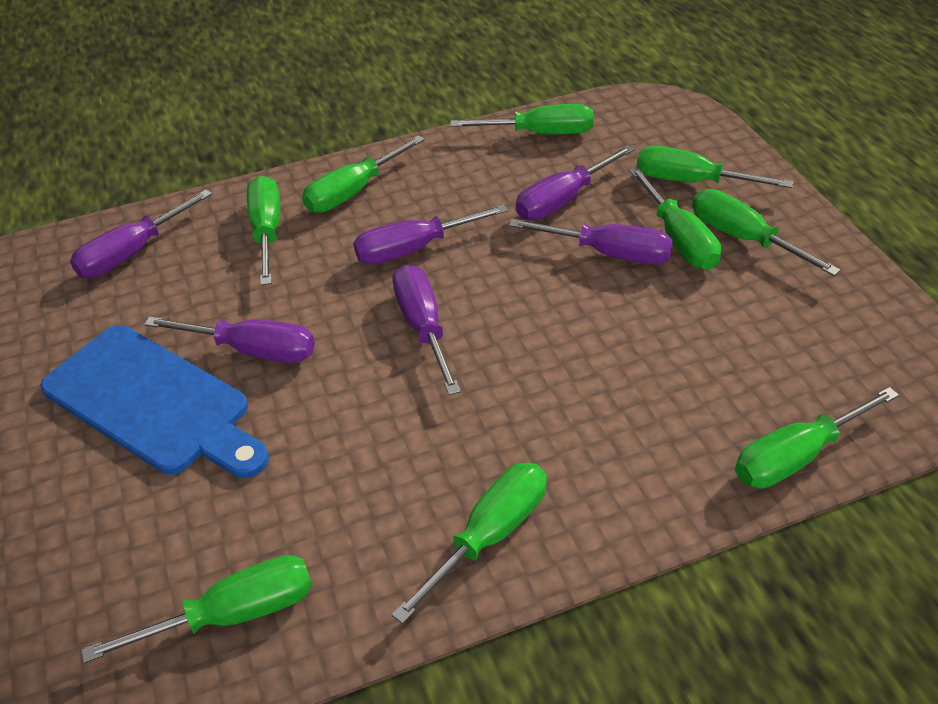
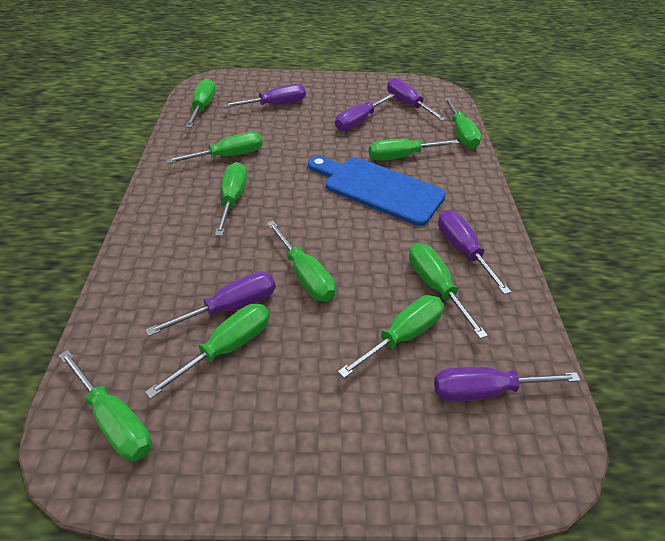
green screwdriver: 9 -> 10

